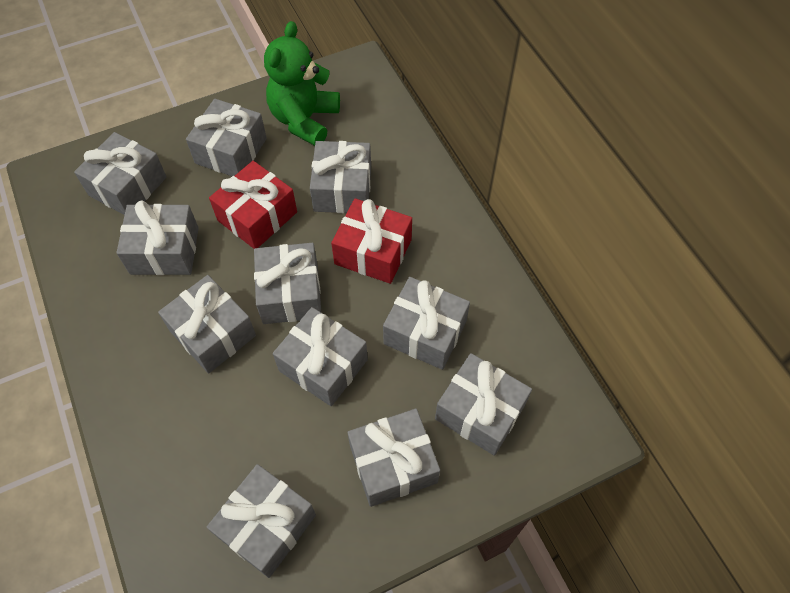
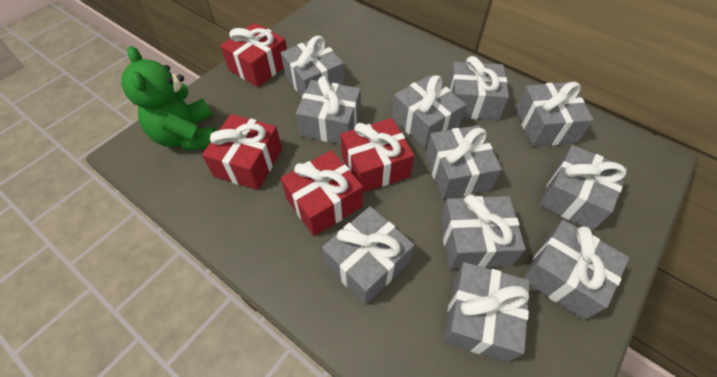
red gift: 2 -> 4

